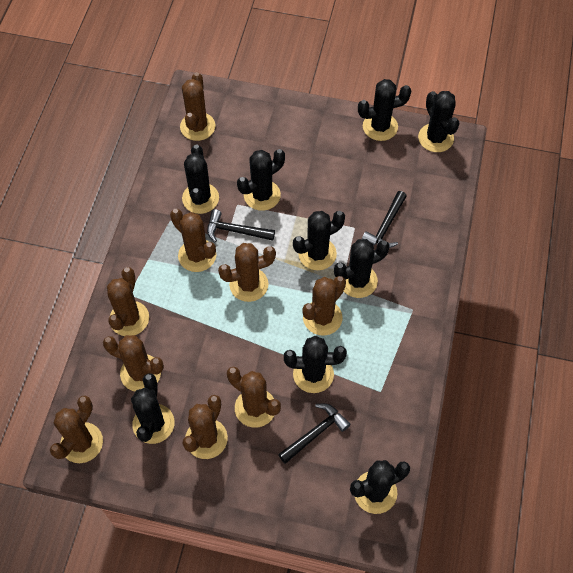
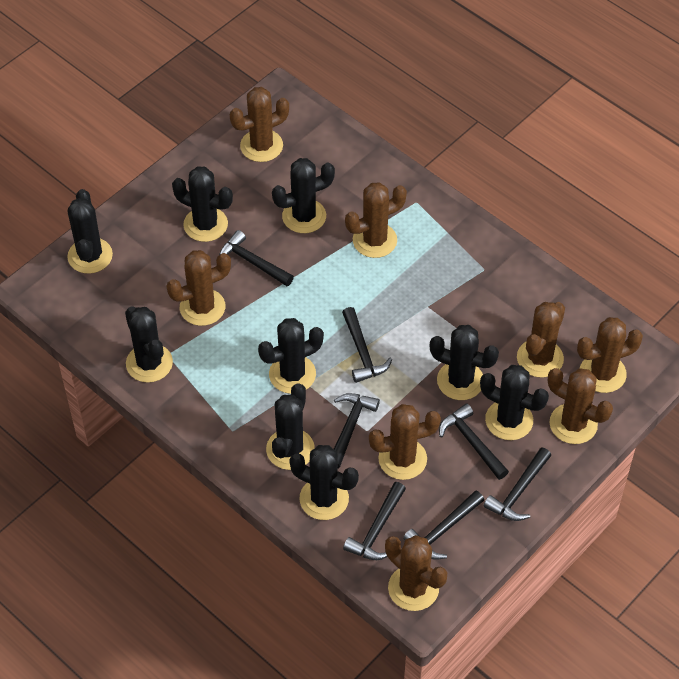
black hammer: 3 -> 7
brown cactus: 9 -> 8

